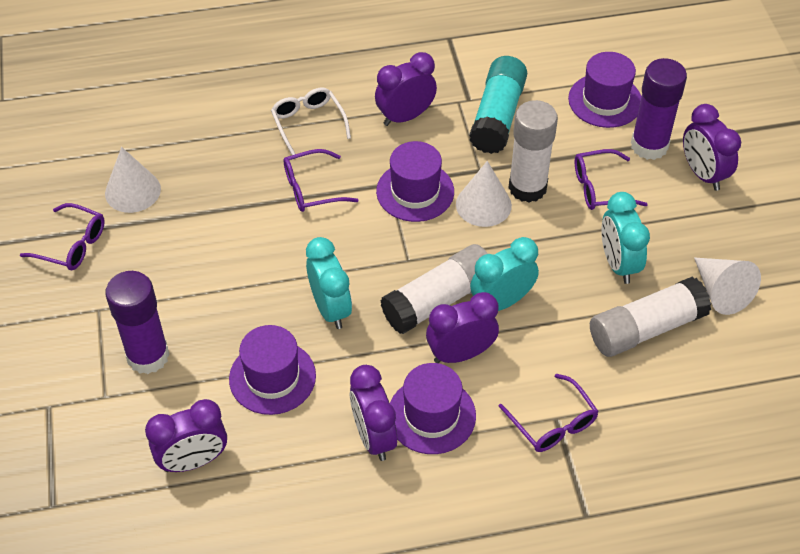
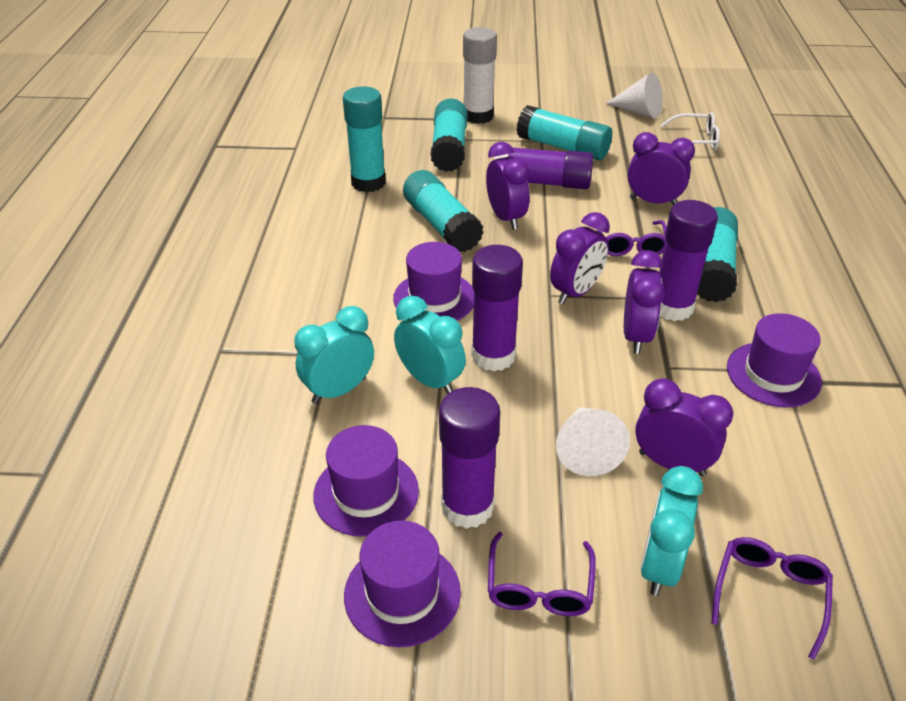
purple glasses: 4 -> 3
purple glue stick: 2 -> 4
turquoise glue stick: 1 -> 5
white cone: 3 -> 2
white glue stick: 3 -> 1

